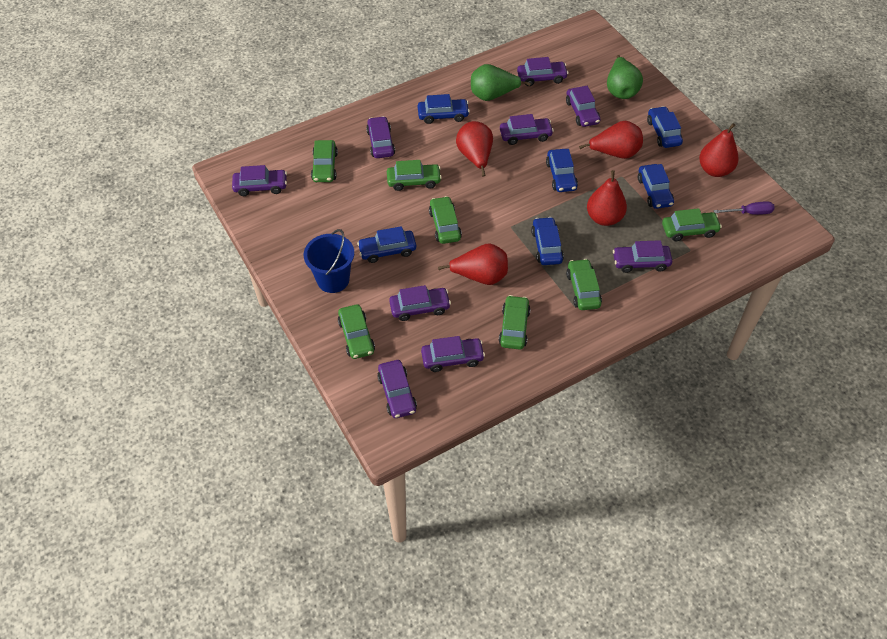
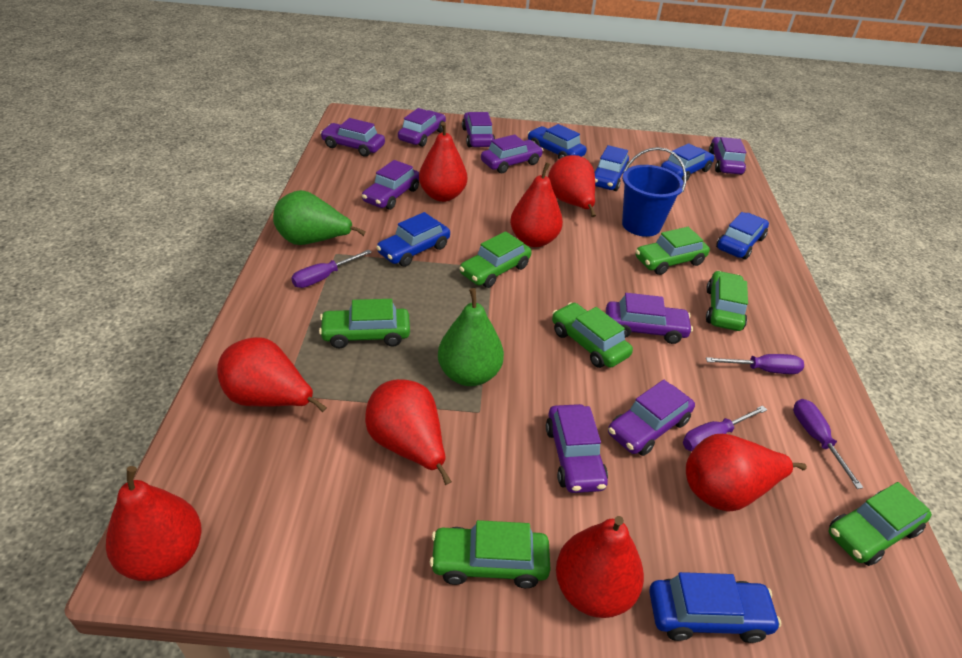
purple screwdriver: 1 -> 4
red pear: 5 -> 8

